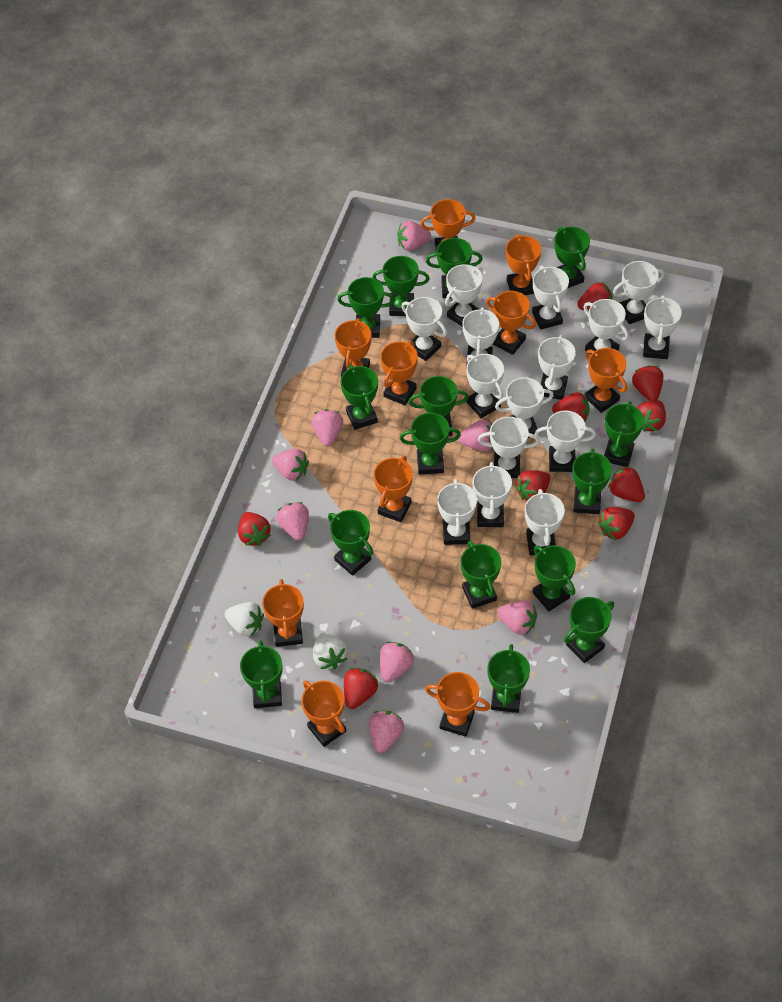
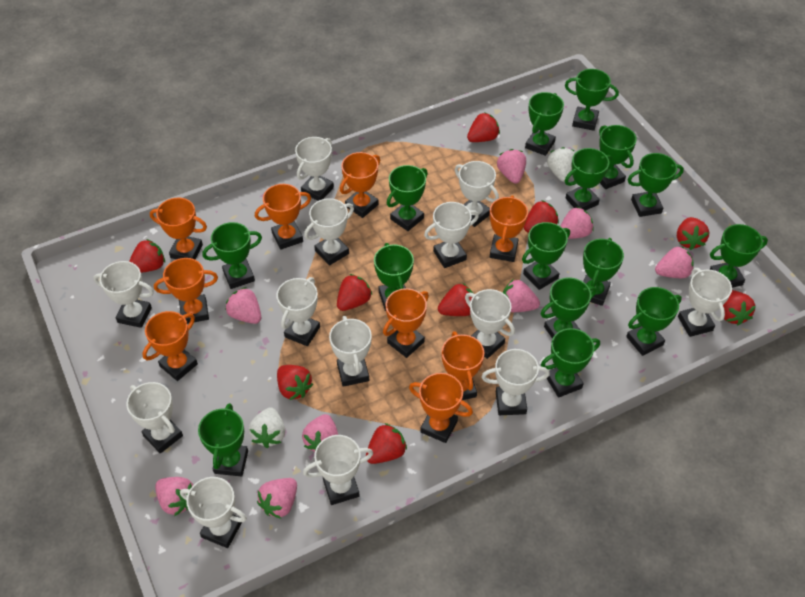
orange trophy: 10 -> 9
white trophy: 15 -> 13

